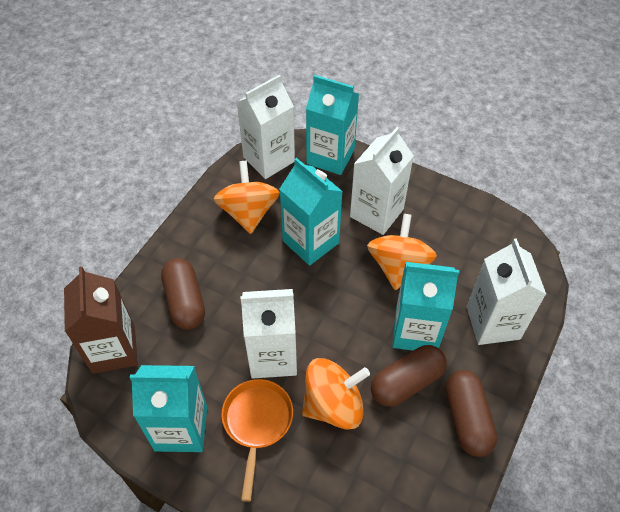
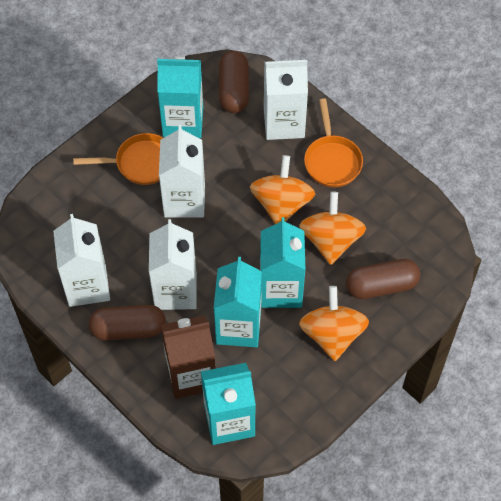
orange pan: 1 -> 2

